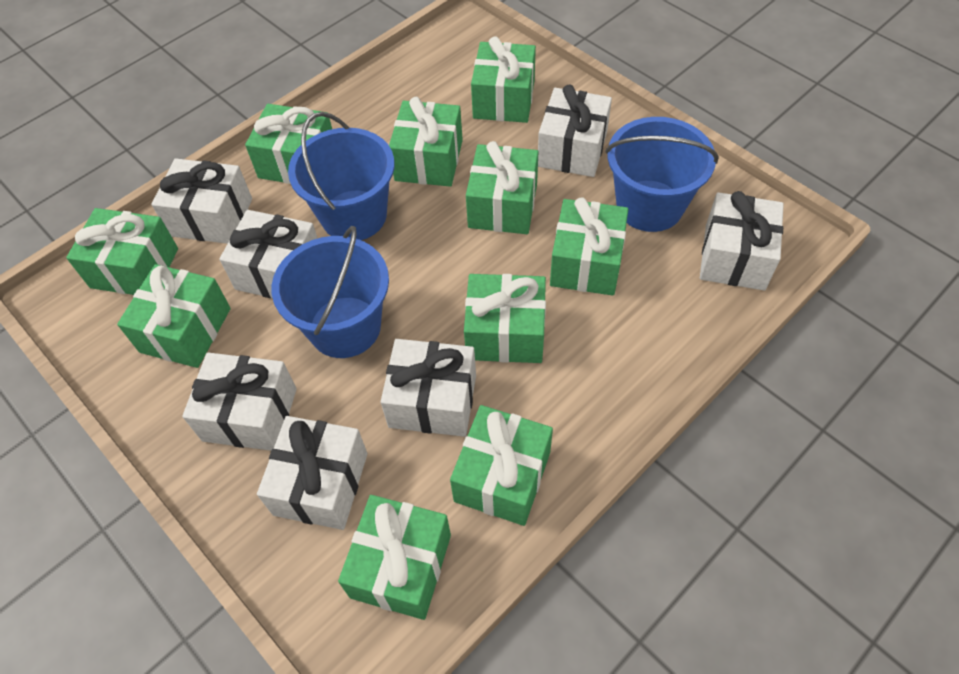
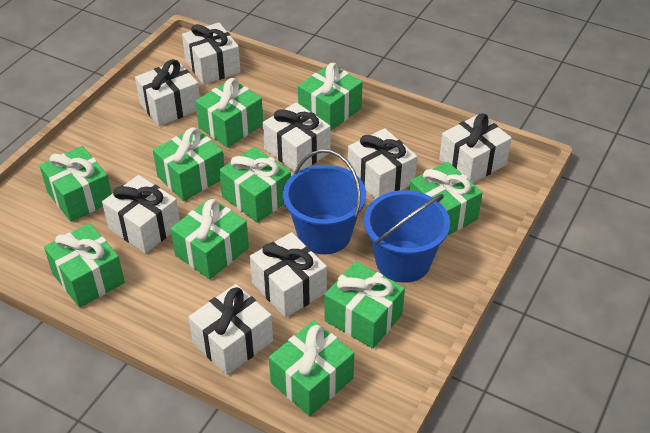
blue bucket: 3 -> 2
white gift: 7 -> 8

